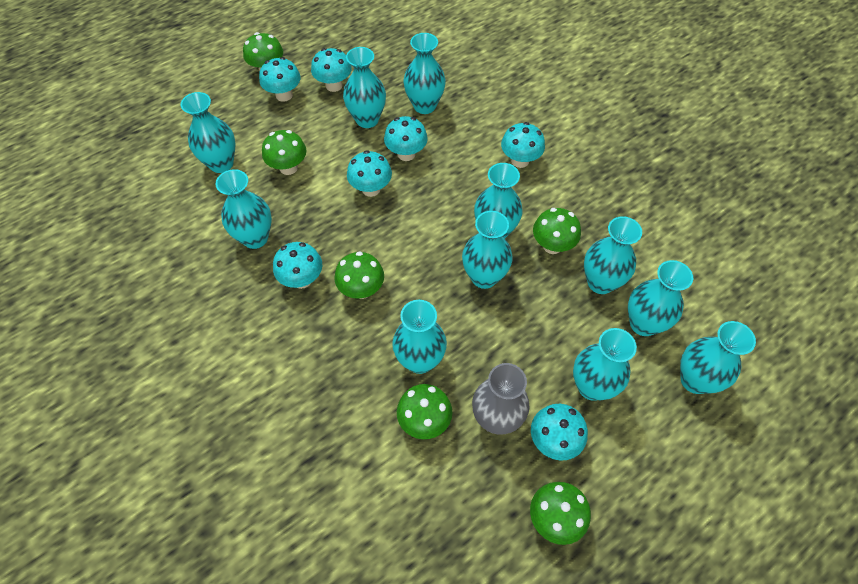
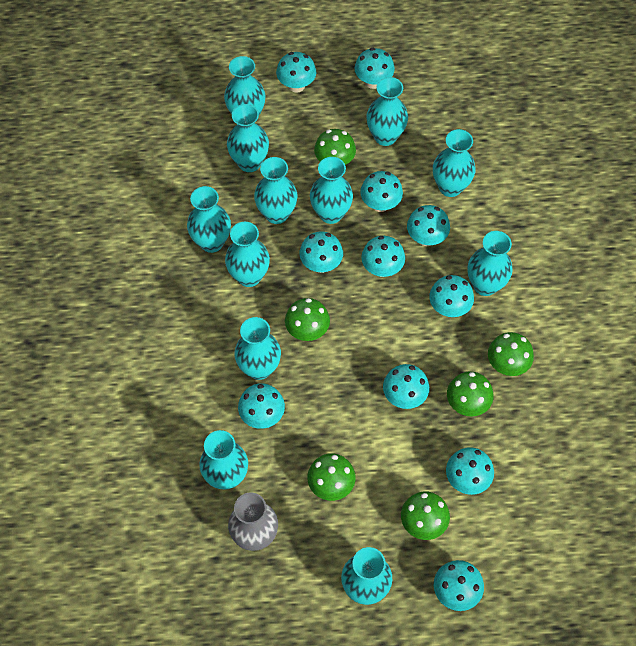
turquoise mushroom: 7 -> 11
turquoise vase: 11 -> 12

